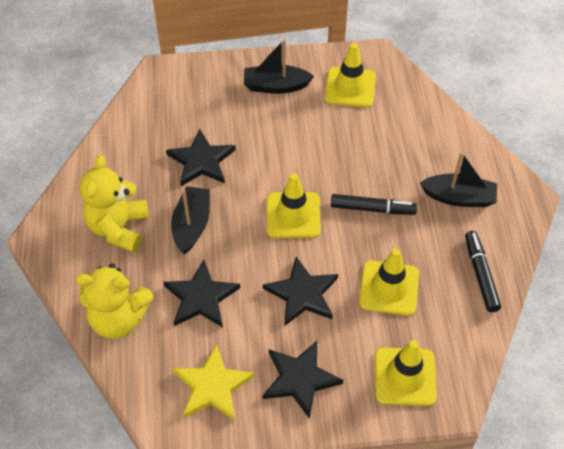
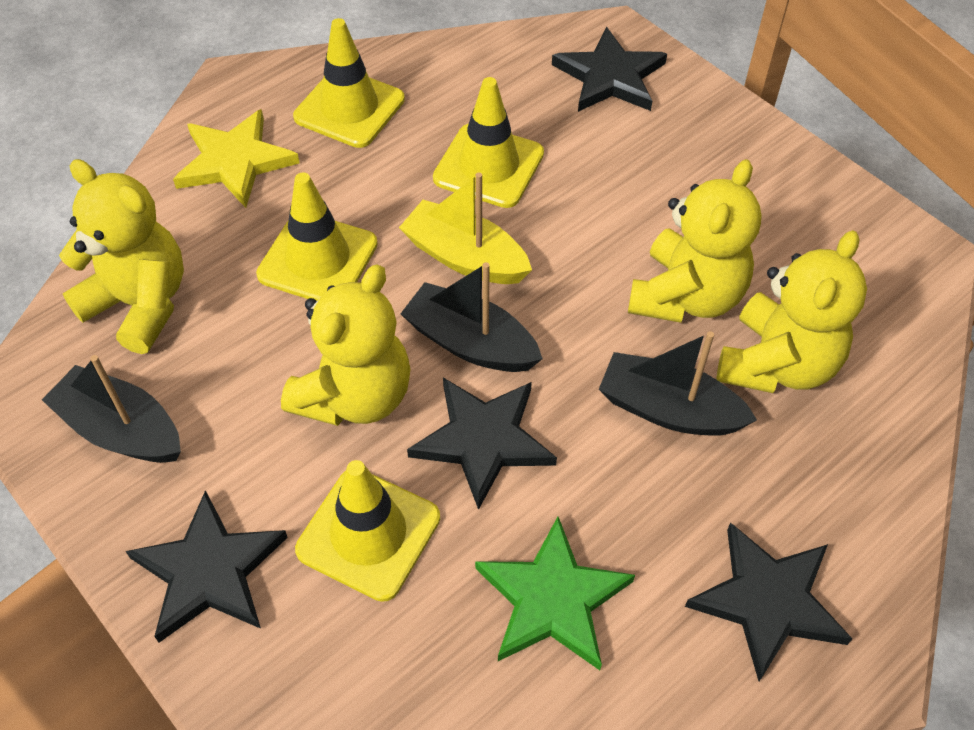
black marker: 2 -> 0
green star: 0 -> 1
yellow boat: 0 -> 1
yellow teddy bear: 2 -> 4

